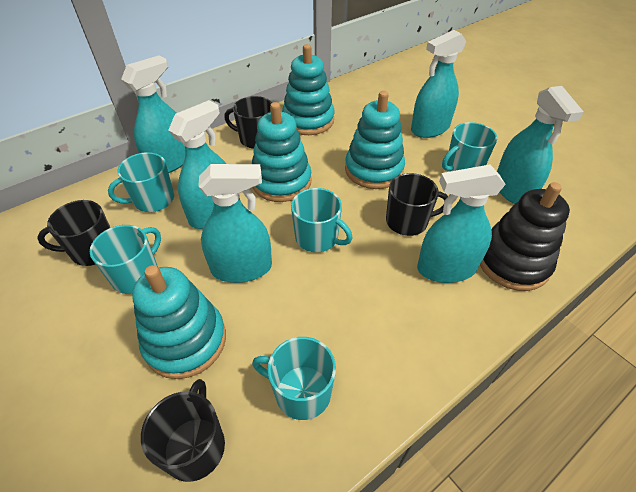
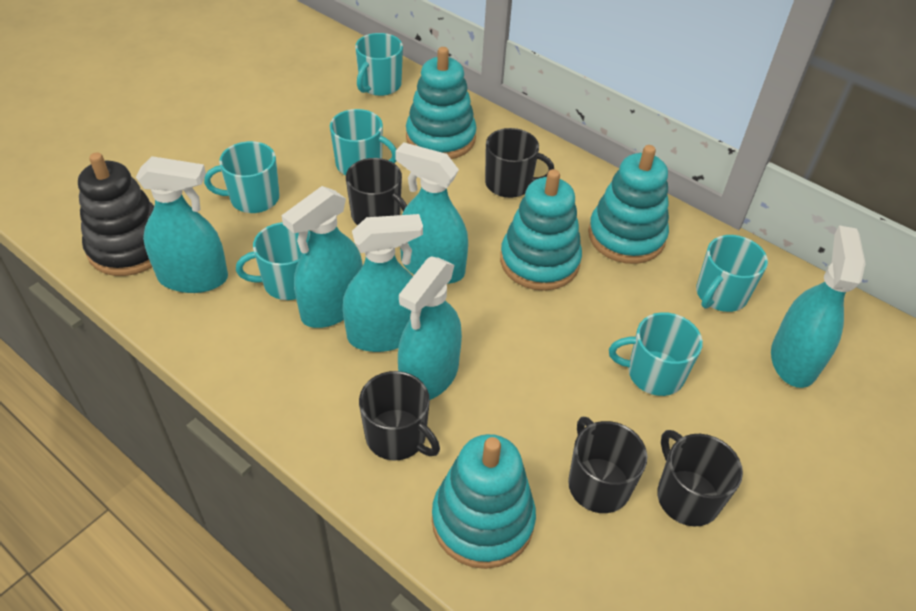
black mug: 4 -> 5
turquoise mug: 5 -> 6

